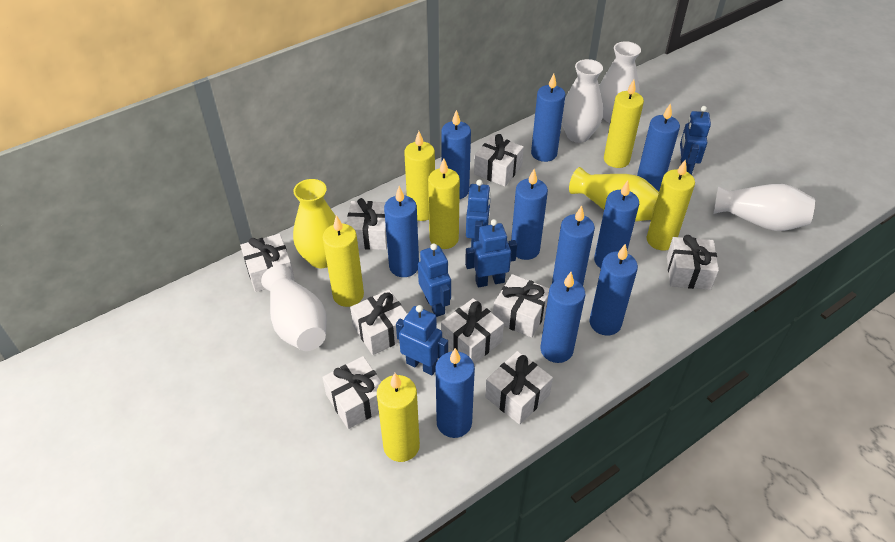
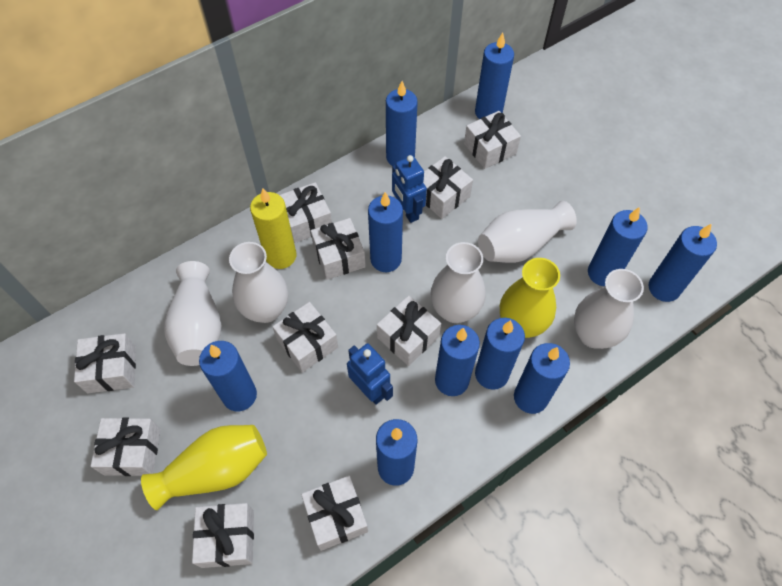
blue robot: 5 -> 2
white gift: 9 -> 10
white vase: 4 -> 5
yellow candle: 6 -> 1

